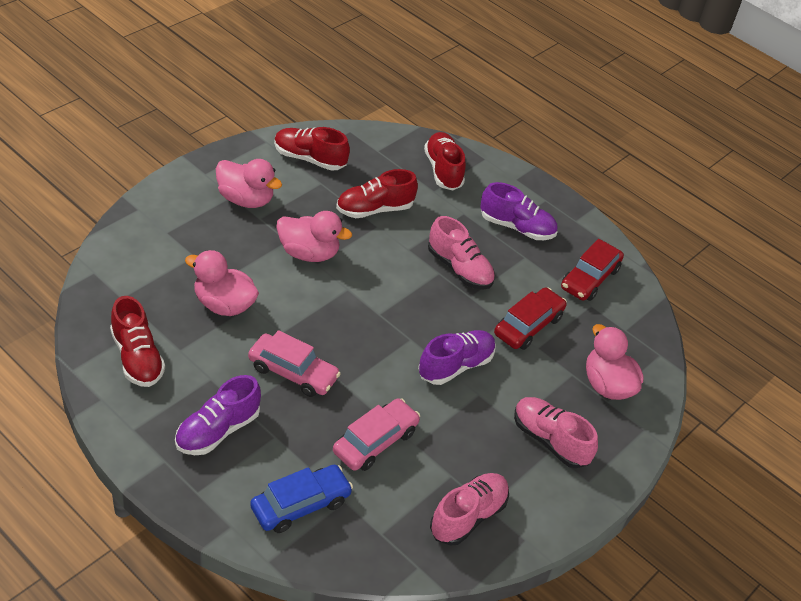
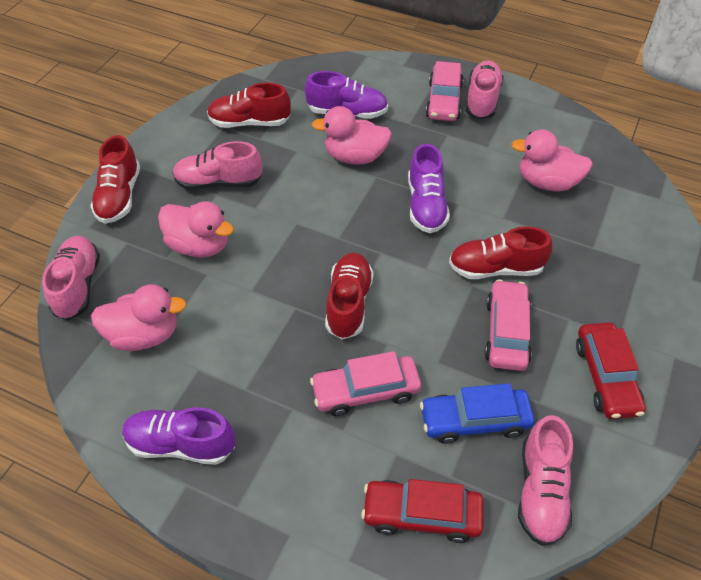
pink car: 2 -> 3
pink shoe: 3 -> 4

